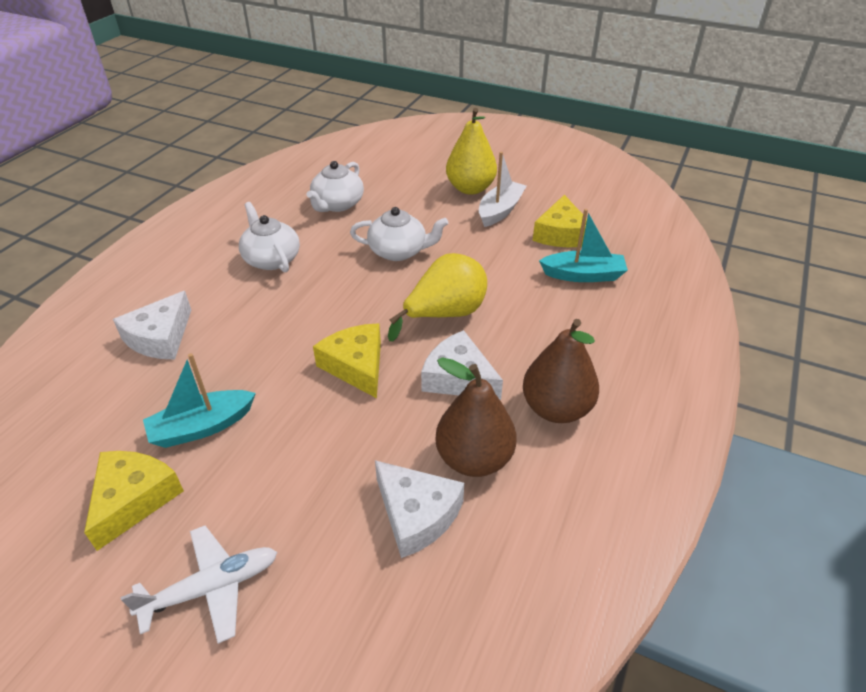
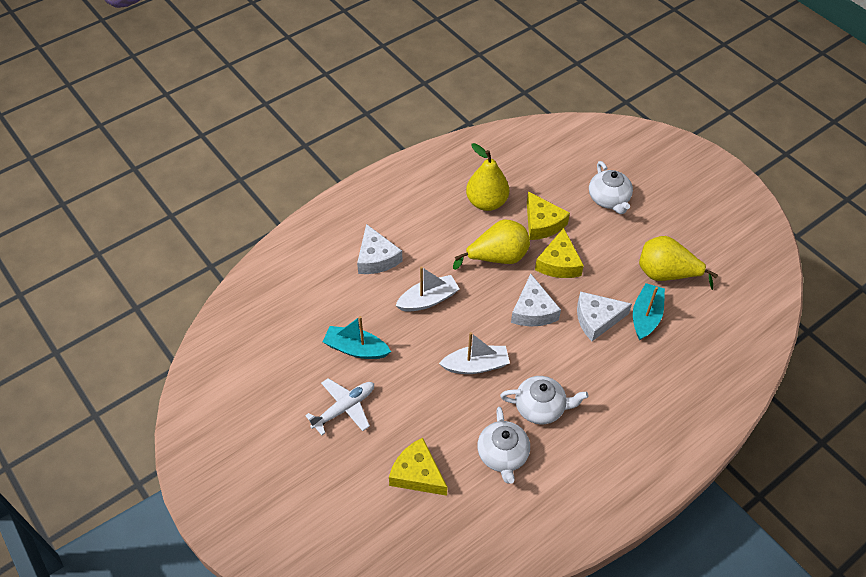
brown pear: 2 -> 0
white boat: 1 -> 2
yellow pear: 2 -> 3

